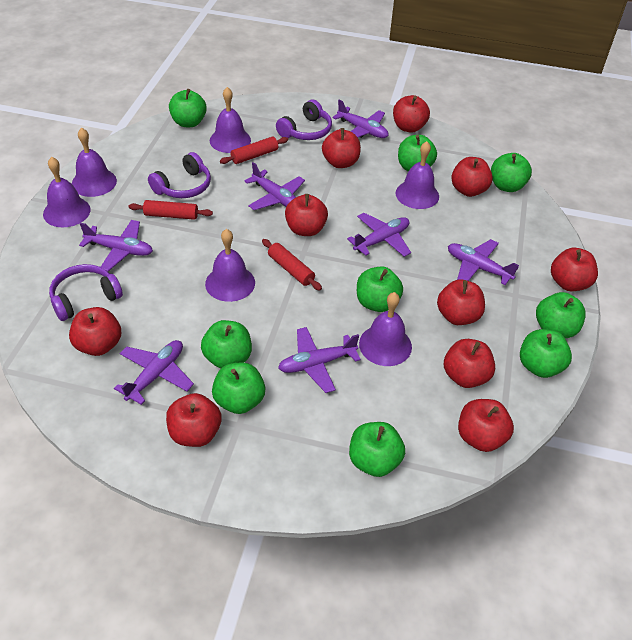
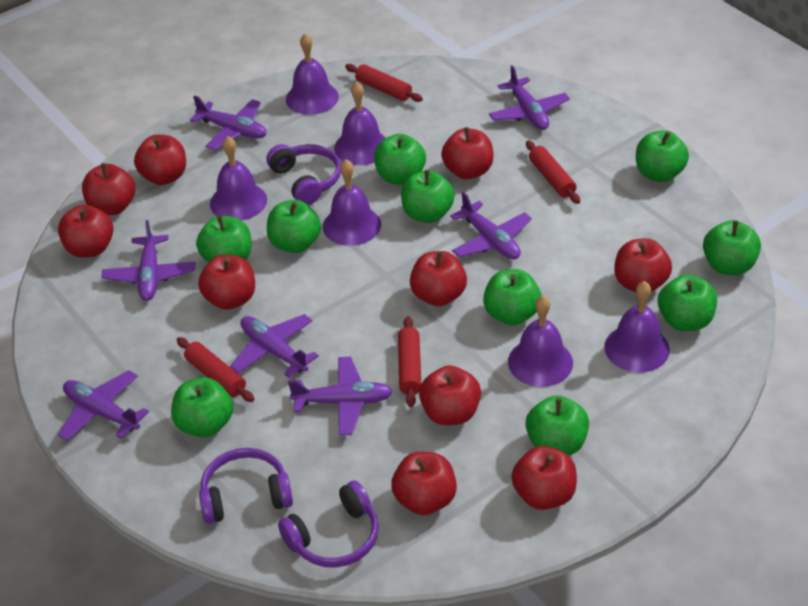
green apple: 9 -> 10
red rolling pin: 3 -> 4

